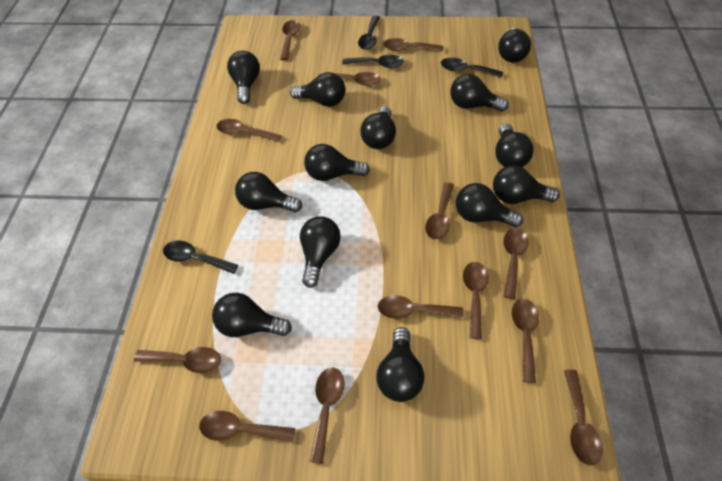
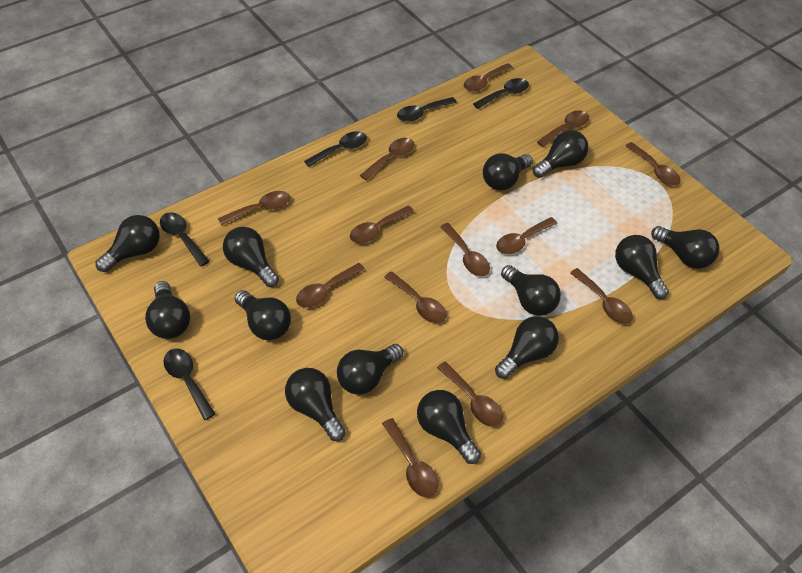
black spoon: 4 -> 5

